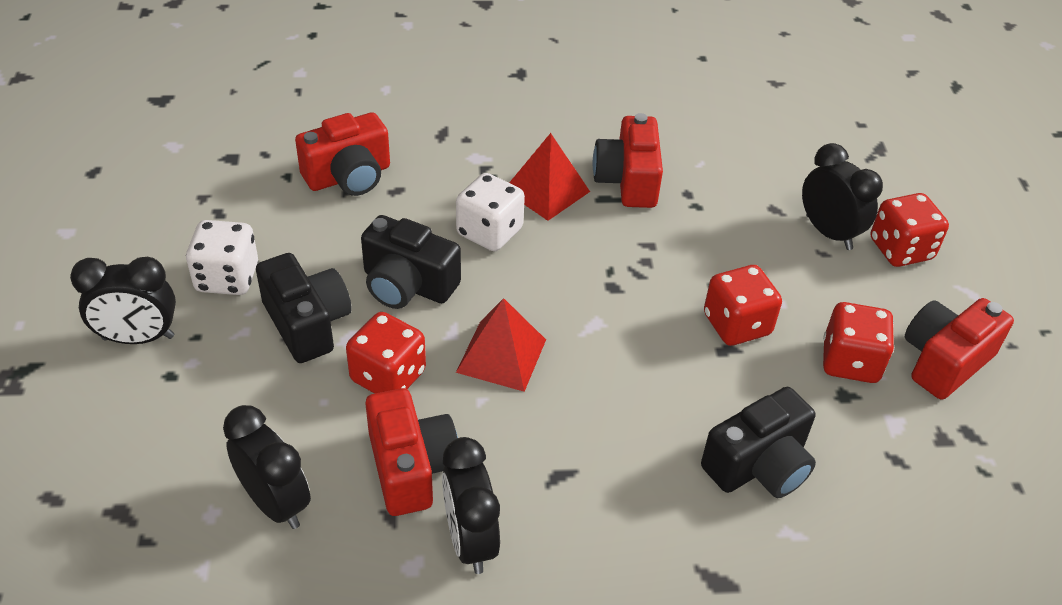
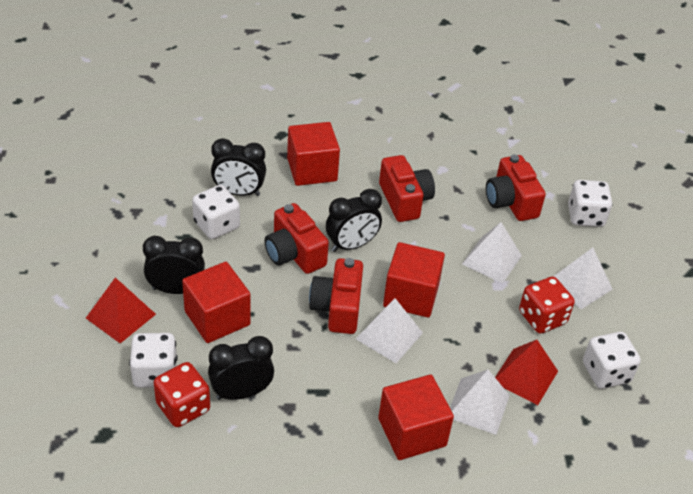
black camera: 3 -> 0
red cube: 0 -> 4
red dice: 4 -> 2
white dice: 2 -> 4
white pyramid: 0 -> 4

